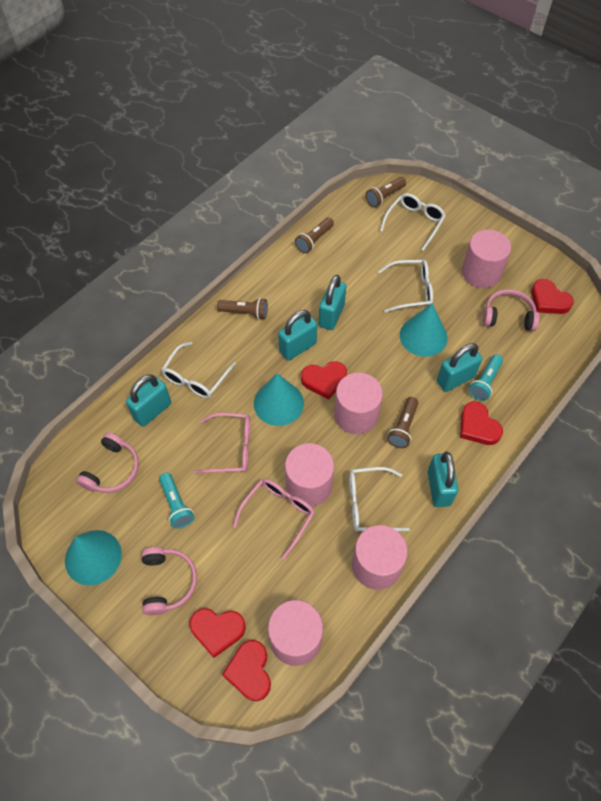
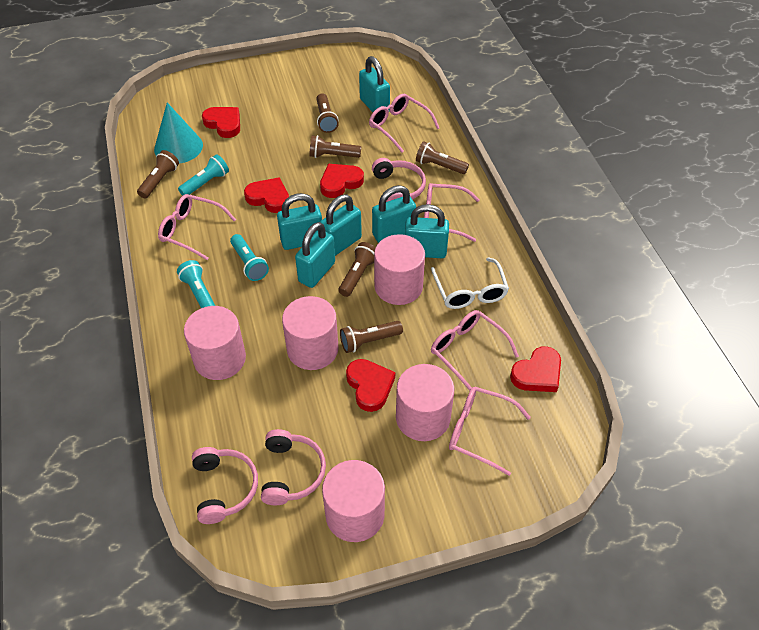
brown flashlight: 4 -> 6
pink glasses: 2 -> 5
turquoise cone: 3 -> 1
turquoise flashlight: 2 -> 3
turquoise padlock: 5 -> 6
white glasses: 4 -> 1

